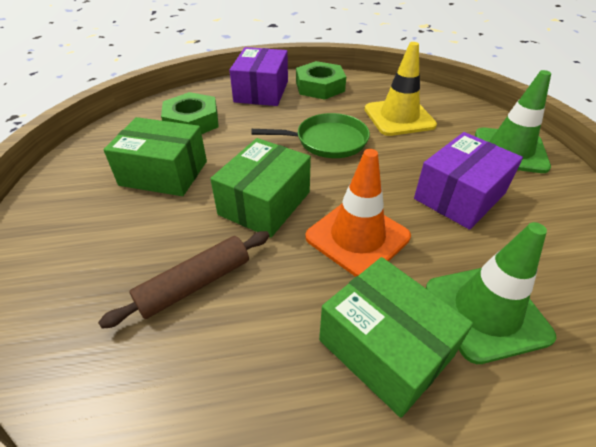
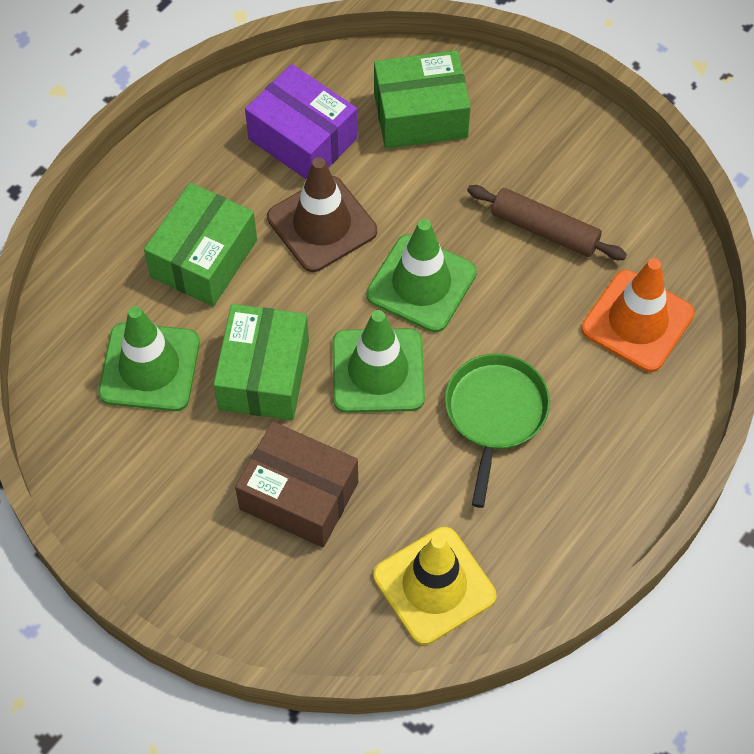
brown box: 0 -> 1
brown traffic cone: 0 -> 1
green nut: 2 -> 0
green traffic cone: 2 -> 3
purple box: 2 -> 1

